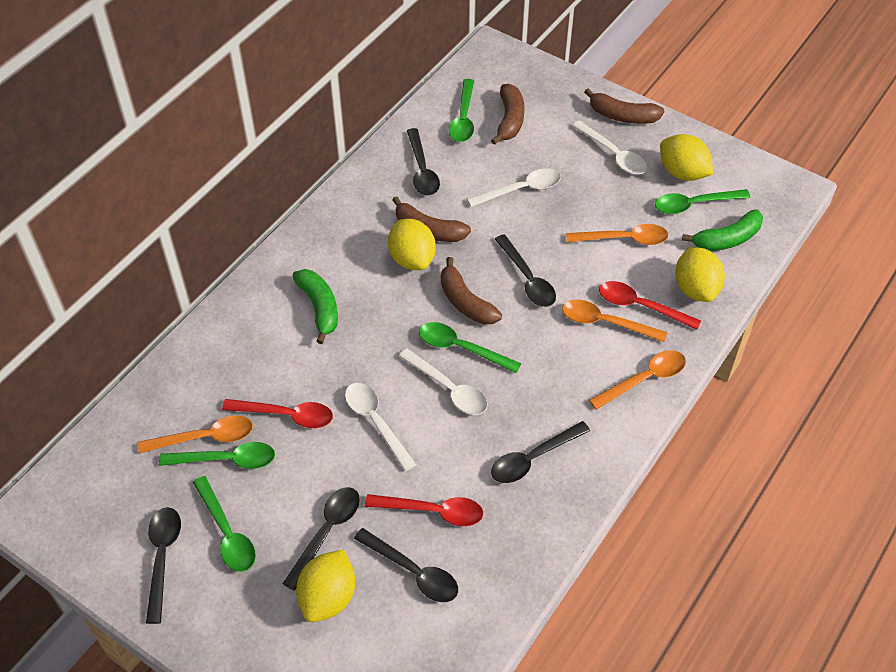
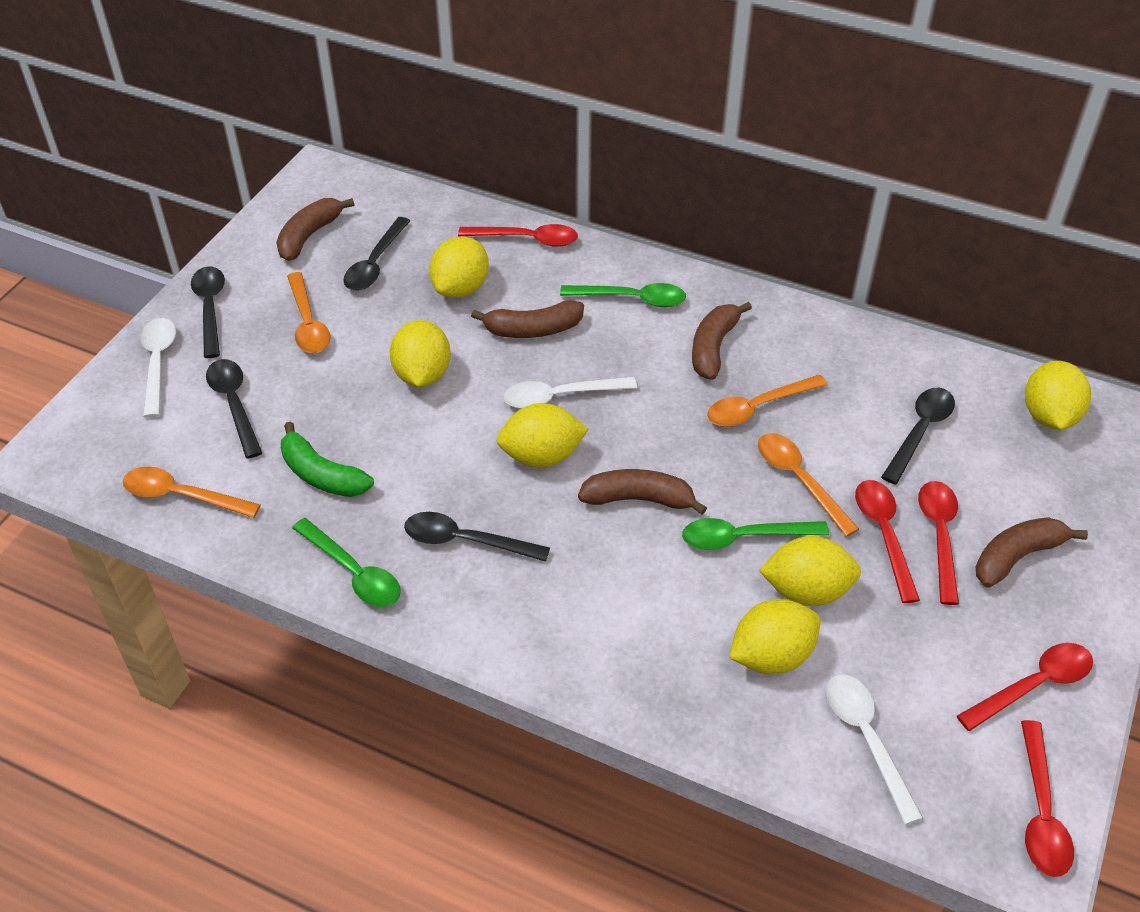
black spoon: 6 -> 5
brown banana: 4 -> 5
green banana: 2 -> 1
green spoon: 5 -> 3
red spoon: 3 -> 5
white spoon: 4 -> 3
yellow lemon: 4 -> 6

